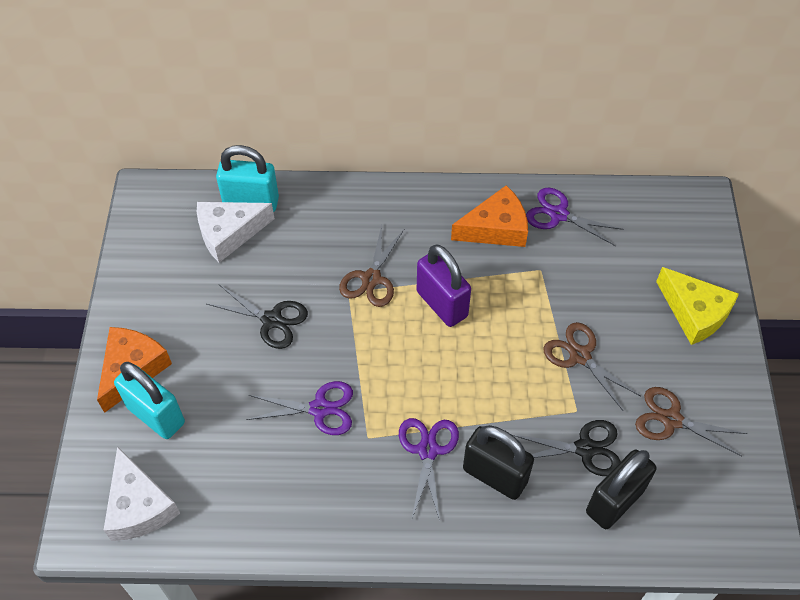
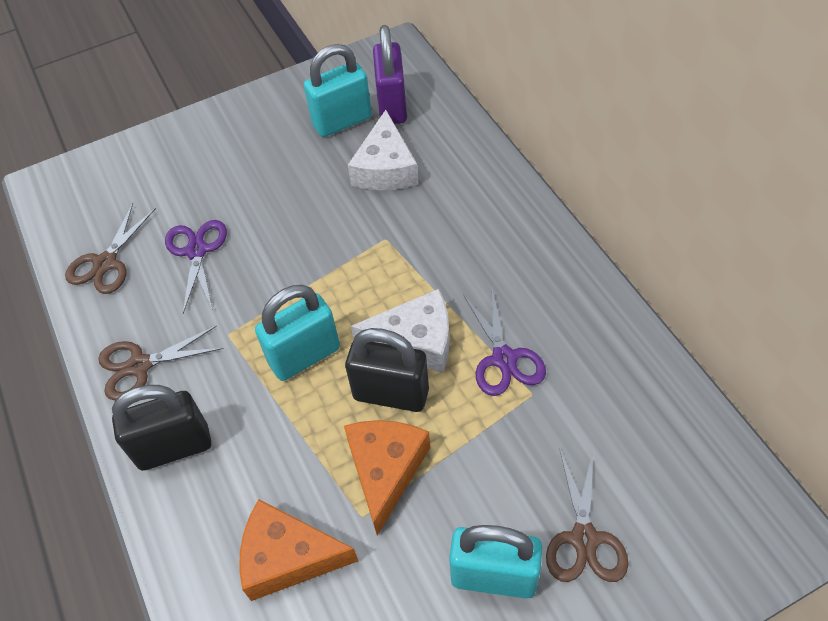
black scissors: 2 -> 0
purple scissors: 3 -> 2
turquoise padlock: 2 -> 3
yellow cheese: 1 -> 0

